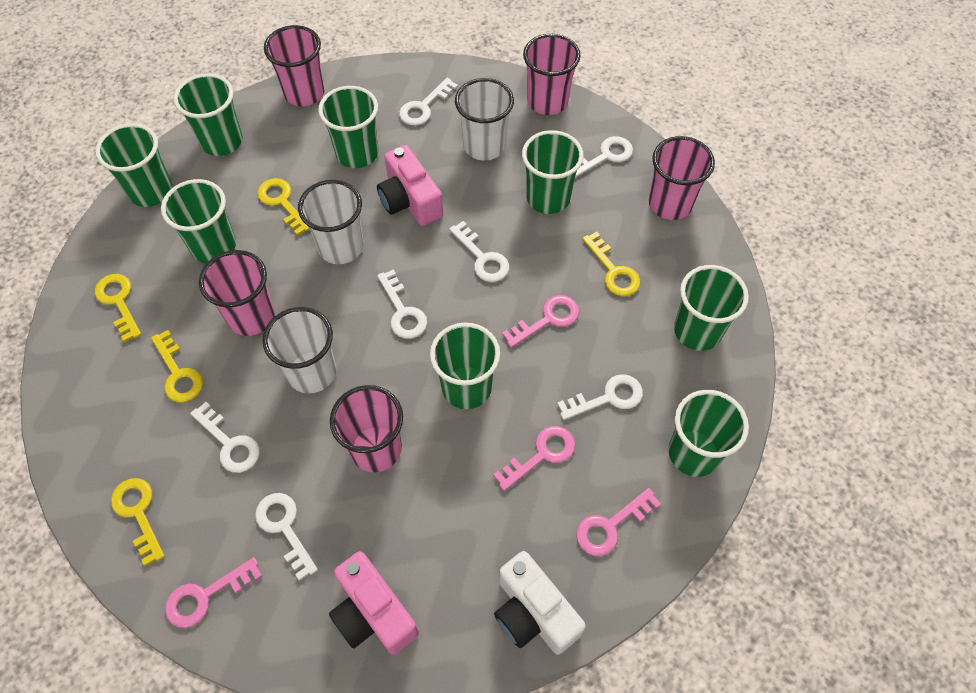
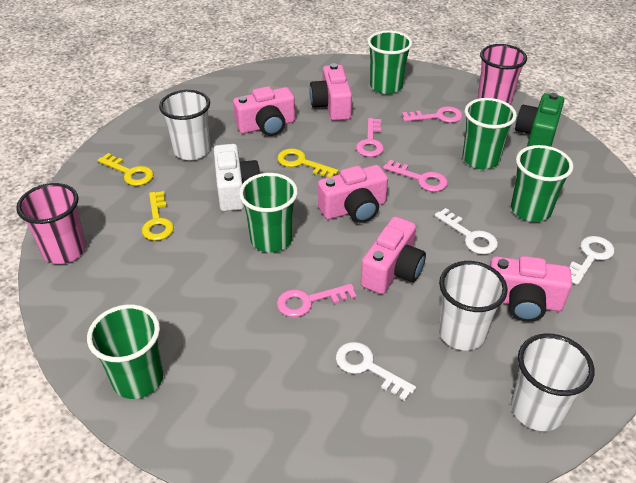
green camera: 0 -> 1
green cup: 8 -> 5
pink camera: 2 -> 5
pink cup: 5 -> 2
white key: 7 -> 3
yellow key: 5 -> 3

